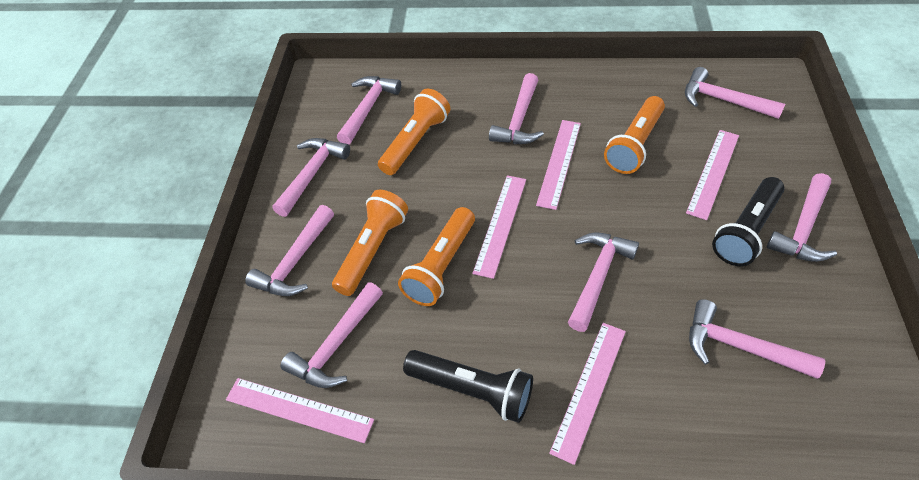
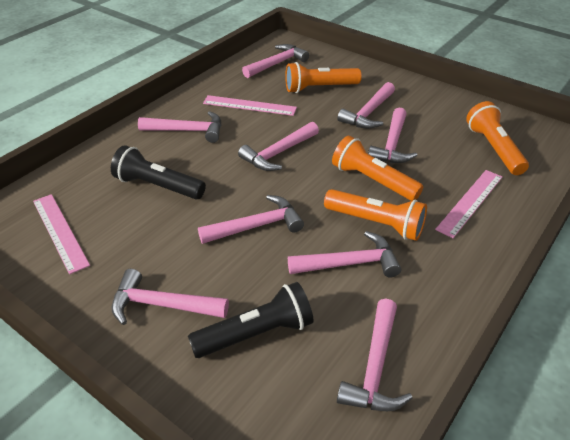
pink ruler: 5 -> 3

